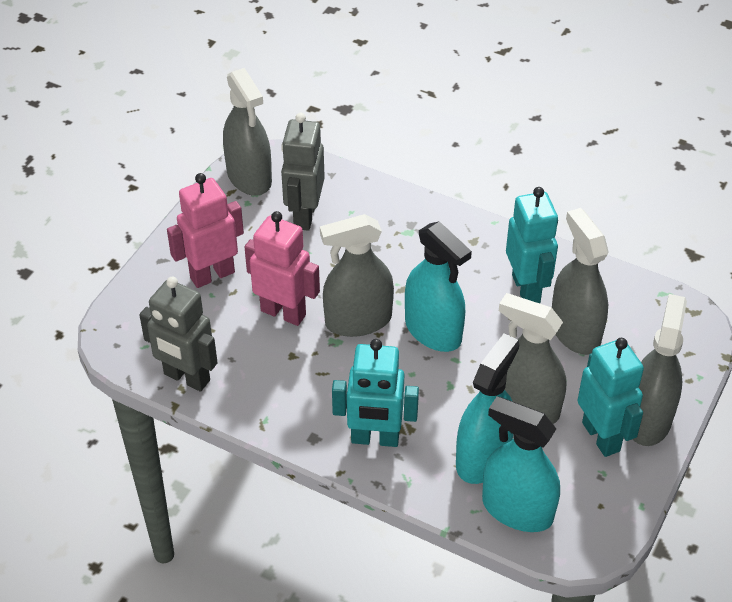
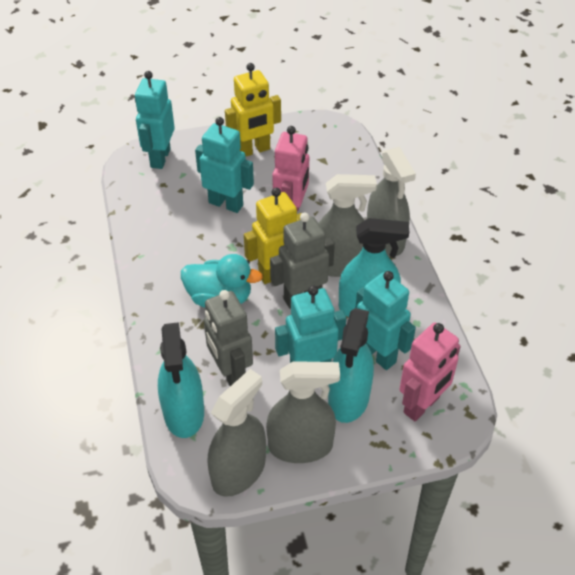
grey spray bottle: 5 -> 4
turquoise duck: 0 -> 1
turquoise robot: 3 -> 4
yellow robot: 0 -> 2

